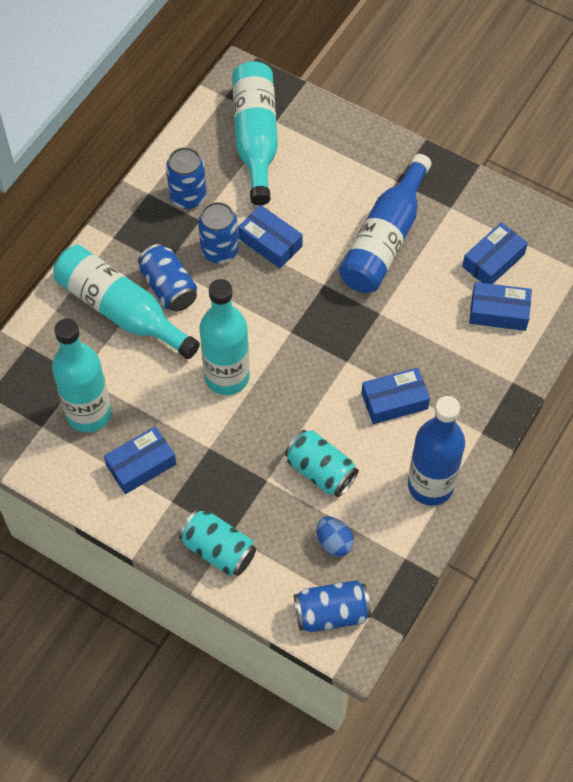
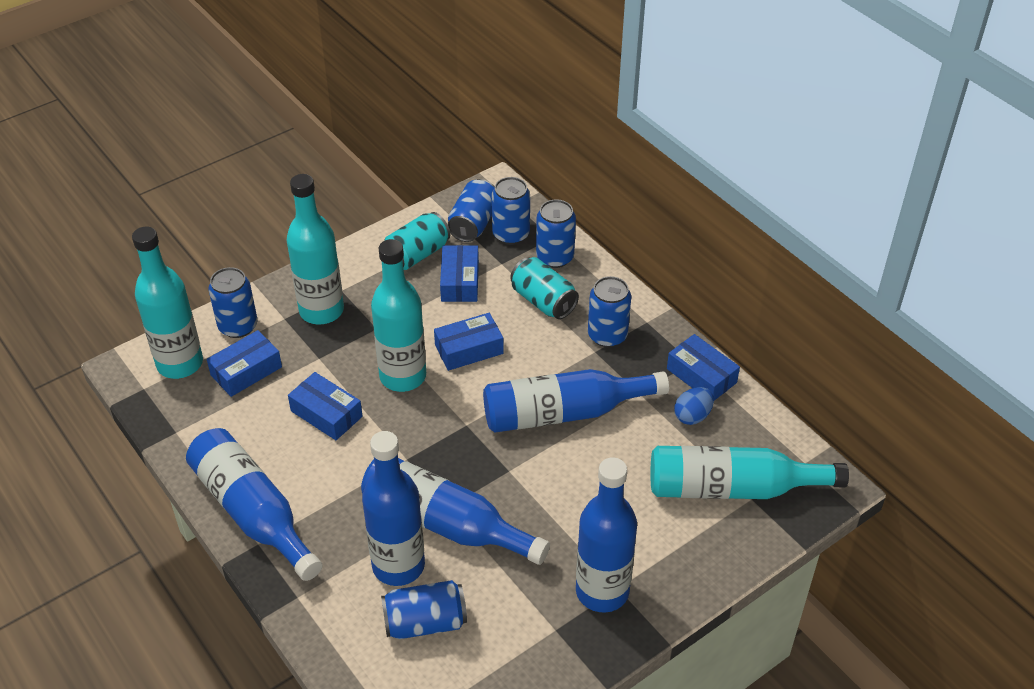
blue bottle: 2 -> 5
blue can: 4 -> 6

